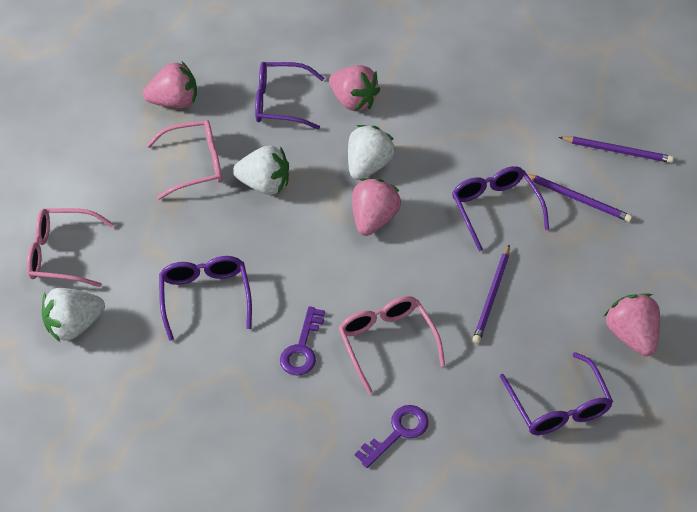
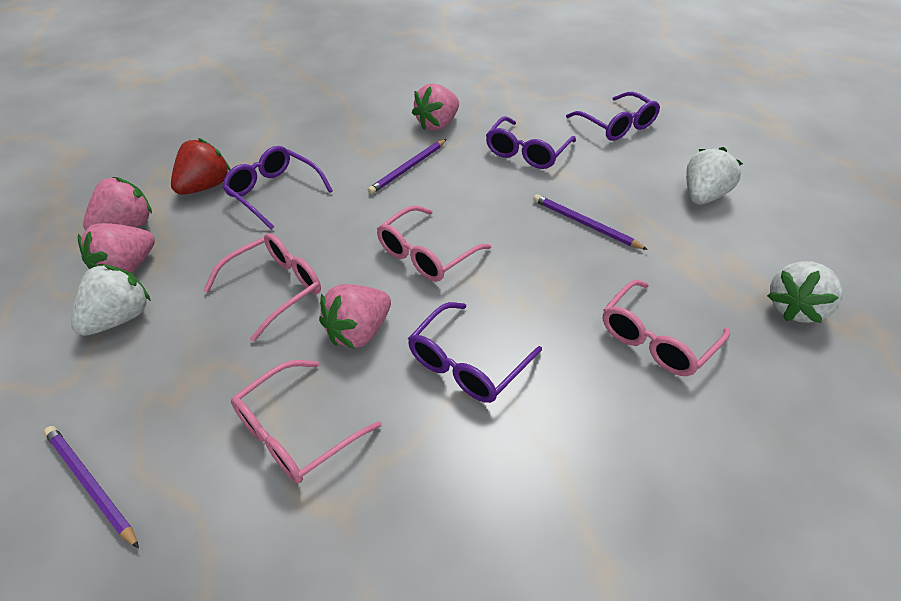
pink glasses: 3 -> 4
purple key: 2 -> 0
red strawberry: 0 -> 1

